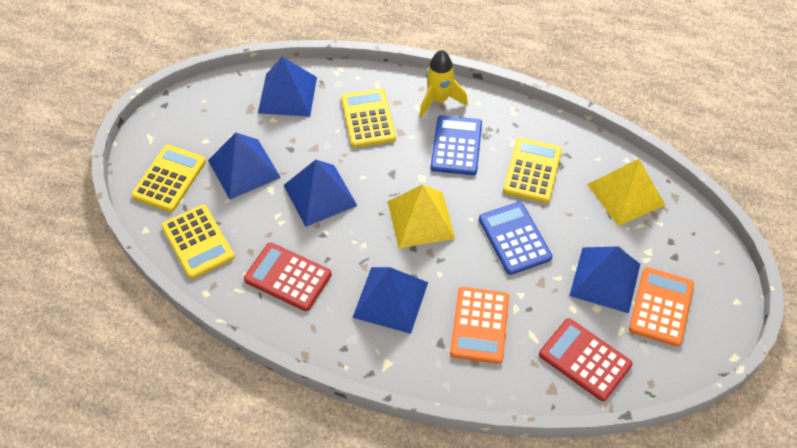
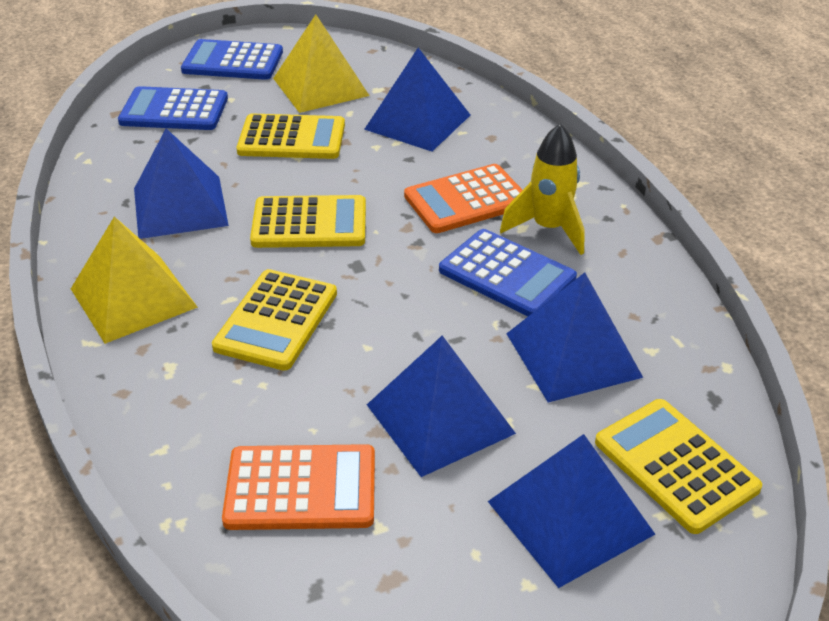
blue calculator: 2 -> 3
red calculator: 2 -> 0

